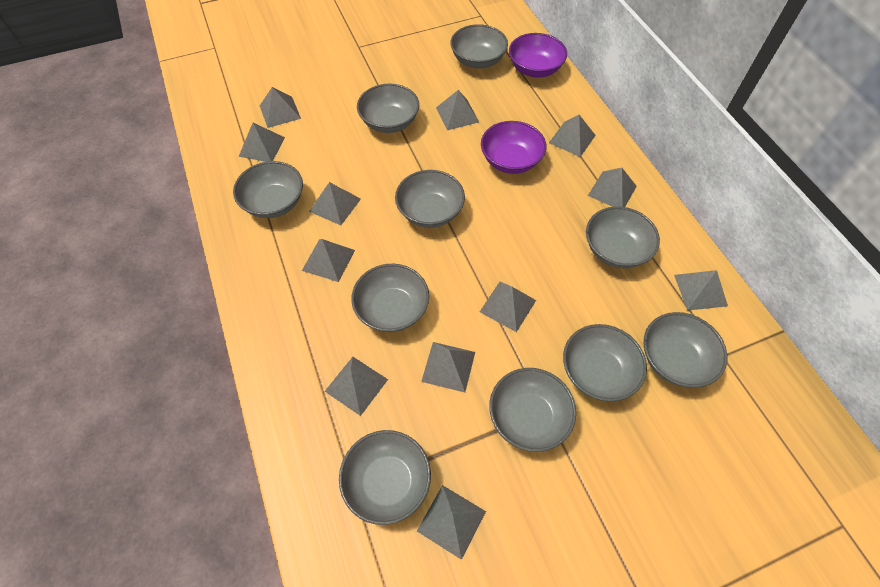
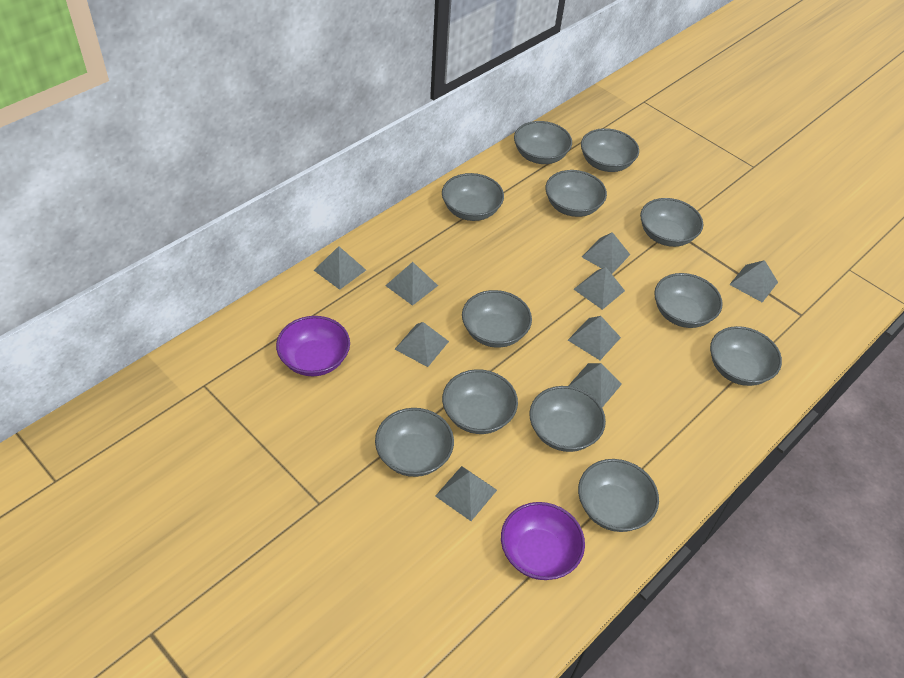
grey bowl: 10 -> 12
grey pyramid: 12 -> 9

